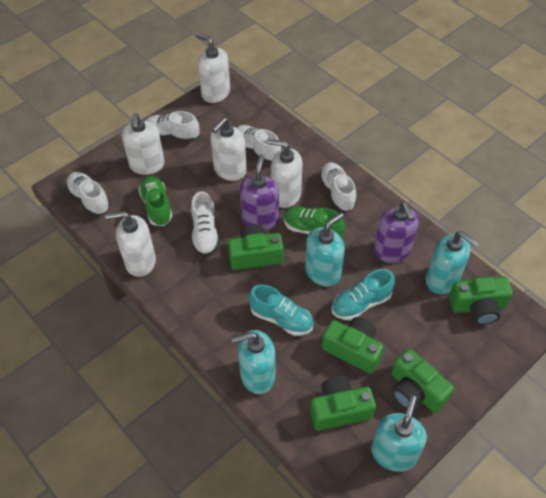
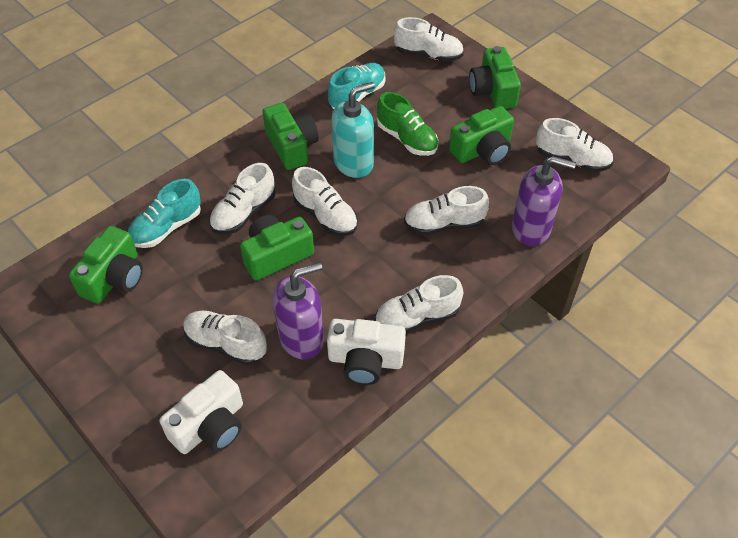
green shoe: 2 -> 1
turquoise soap dispenser: 4 -> 1
white camera: 0 -> 2
white shoe: 5 -> 7
white soap dispenser: 5 -> 0

